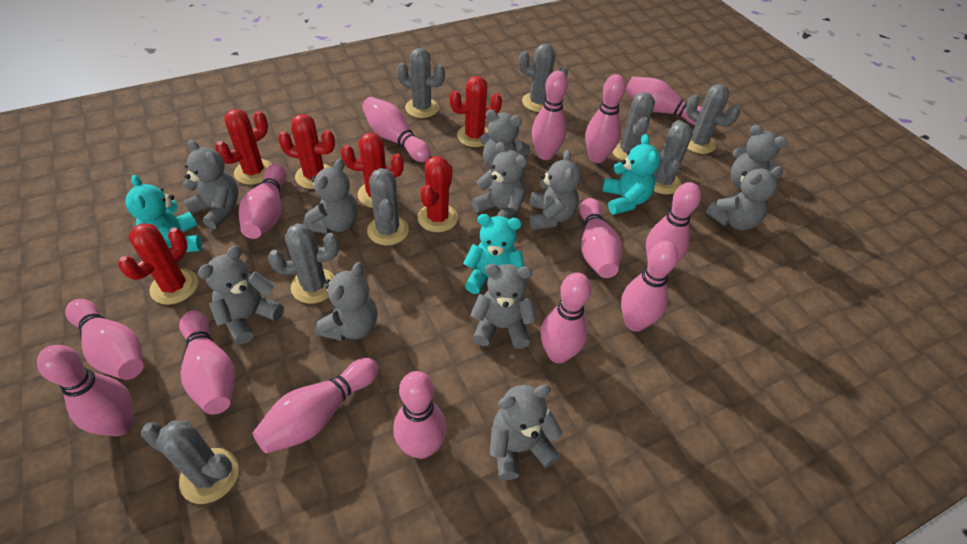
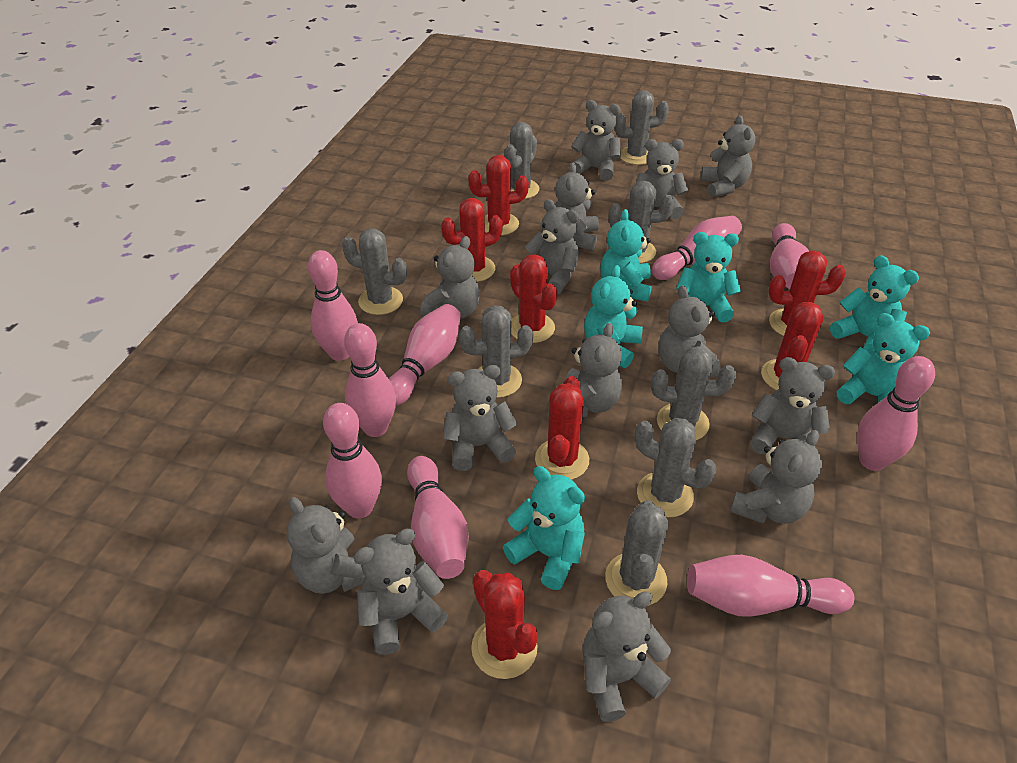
grey teddy bear: 11 -> 14
pink bowling pin: 14 -> 9
red cactus: 6 -> 7
turquoise teddy bear: 3 -> 6

